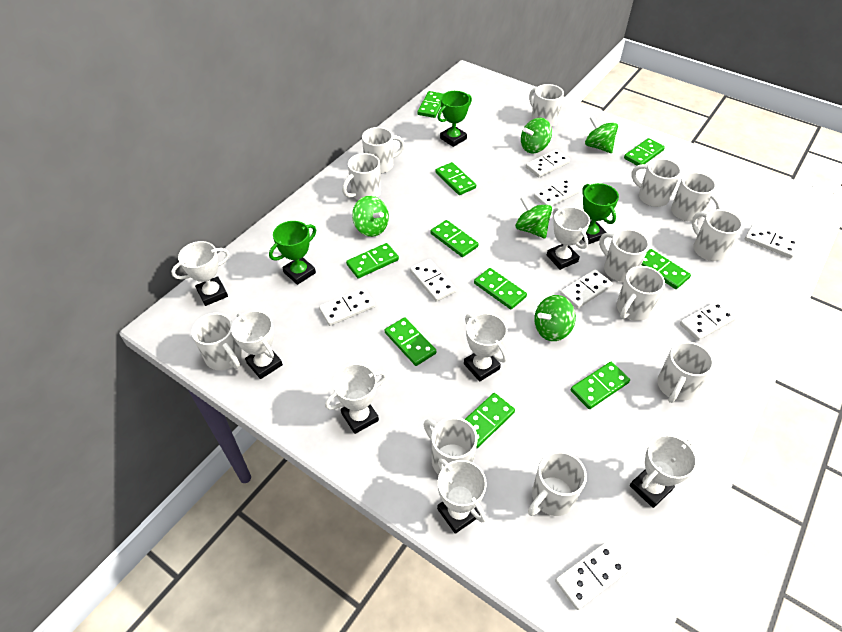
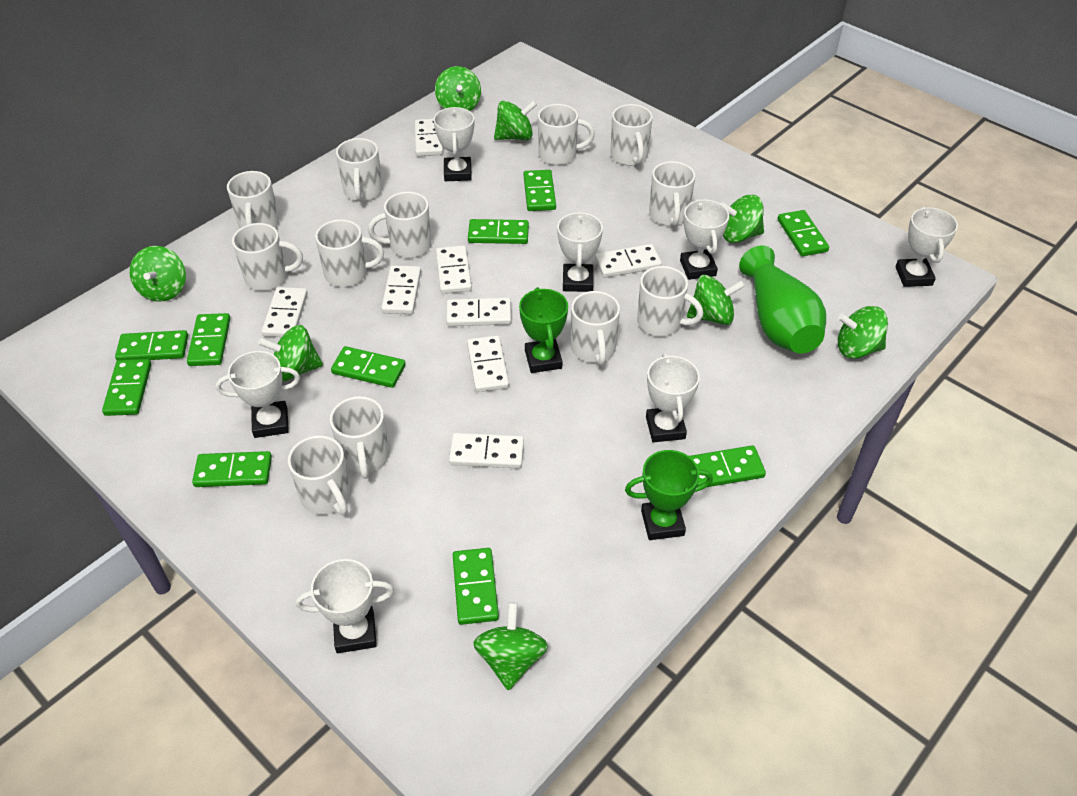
green spinning top: 5 -> 8
green trophy: 3 -> 2
green vase: 0 -> 1

